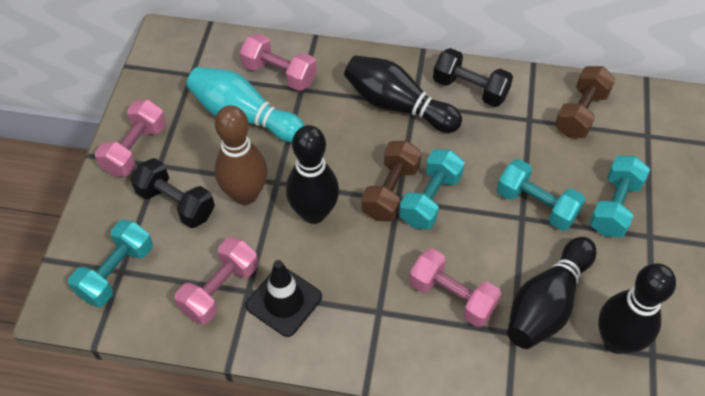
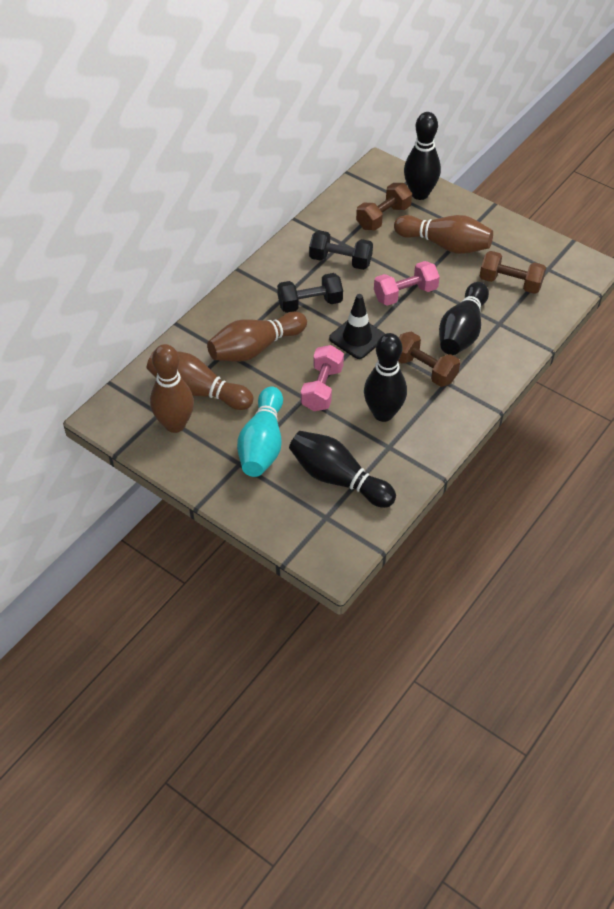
brown bowling pin: 1 -> 4
brown dumbbell: 2 -> 3
pink dumbbell: 4 -> 2
turquoise dumbbell: 4 -> 0

